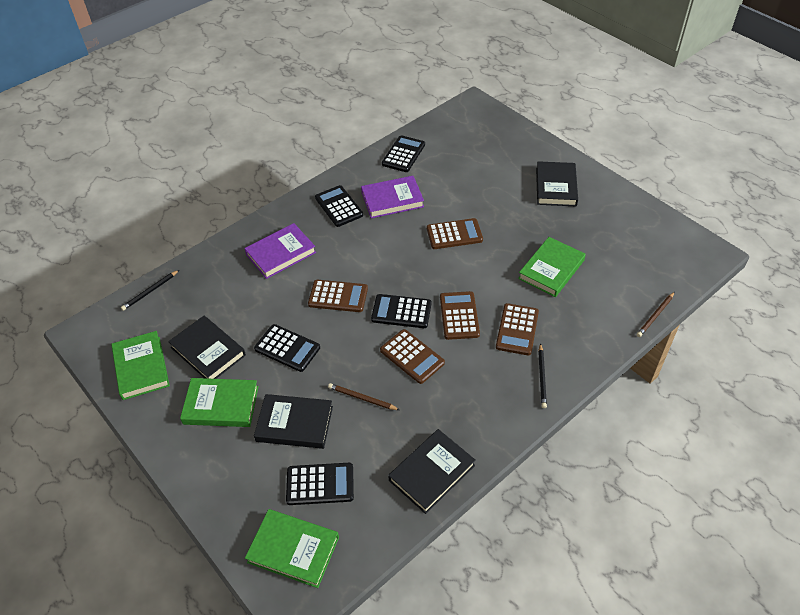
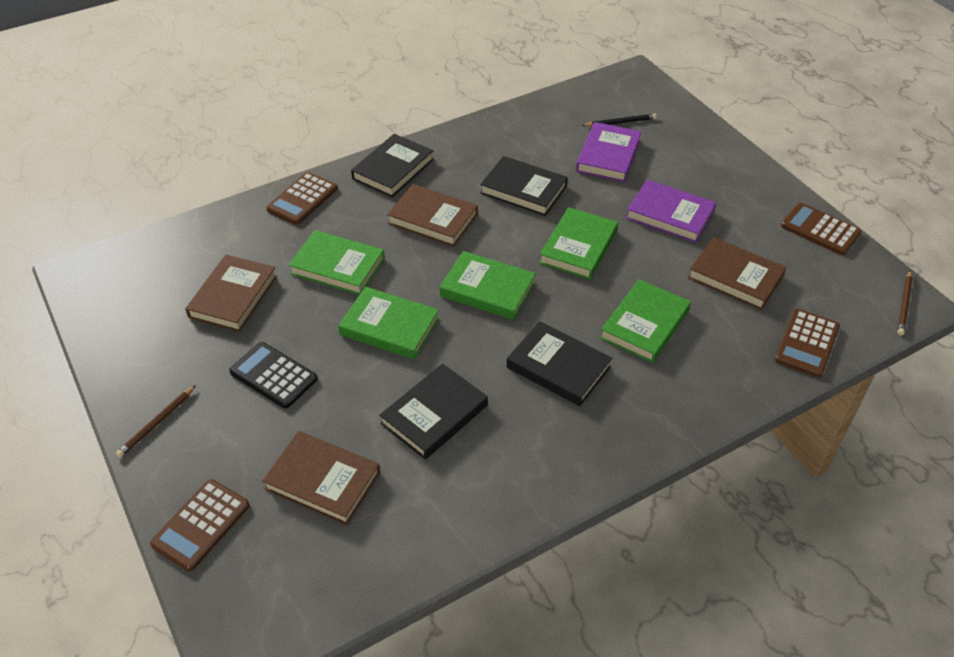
black calculator: 5 -> 1
black pencil: 2 -> 1
brown book: 0 -> 4
brown calculator: 5 -> 4
green book: 4 -> 5

